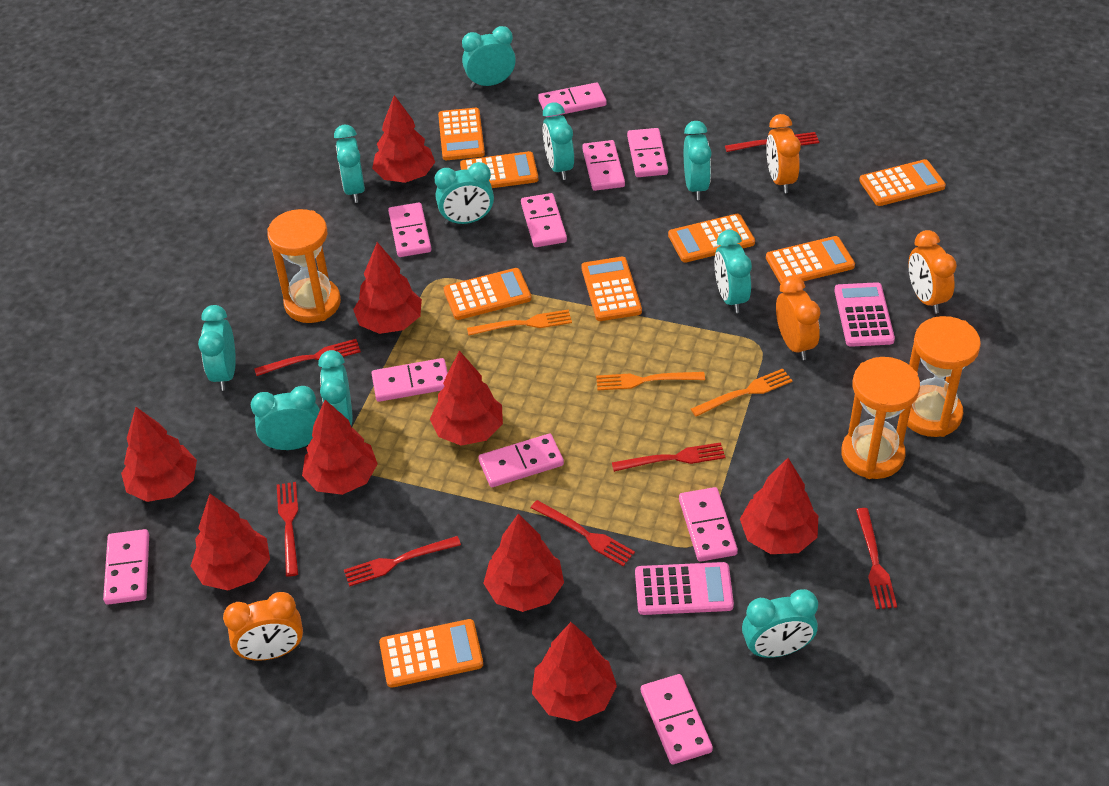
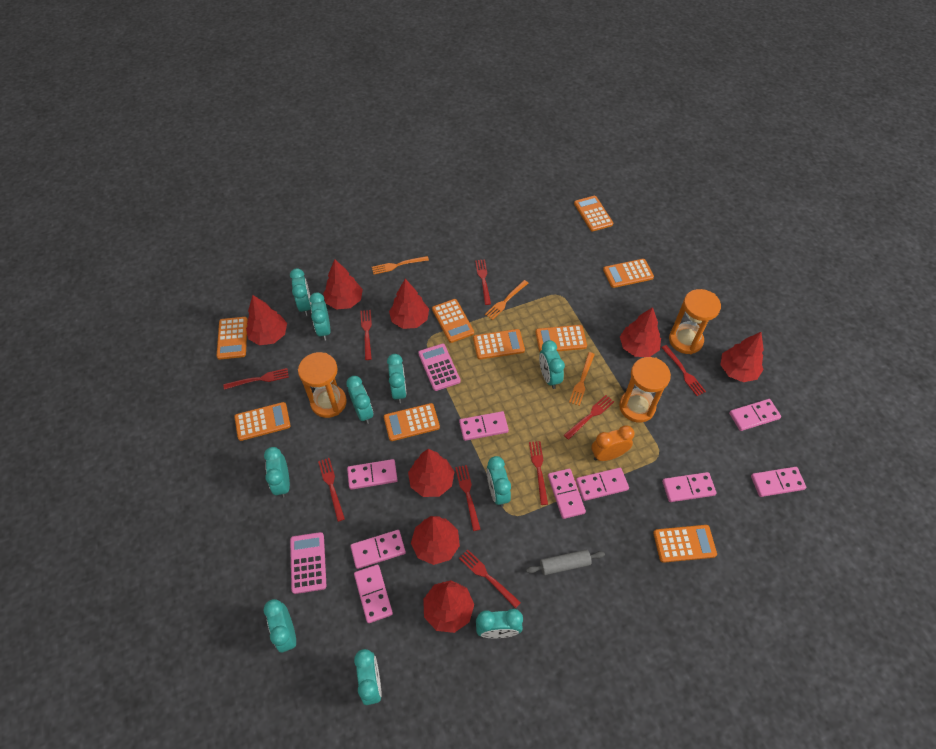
grey rolling pin: 0 -> 1
orange calculator: 8 -> 9
orange clock: 4 -> 1
pink domino: 10 -> 9
red fork: 7 -> 9
red tree: 9 -> 8

